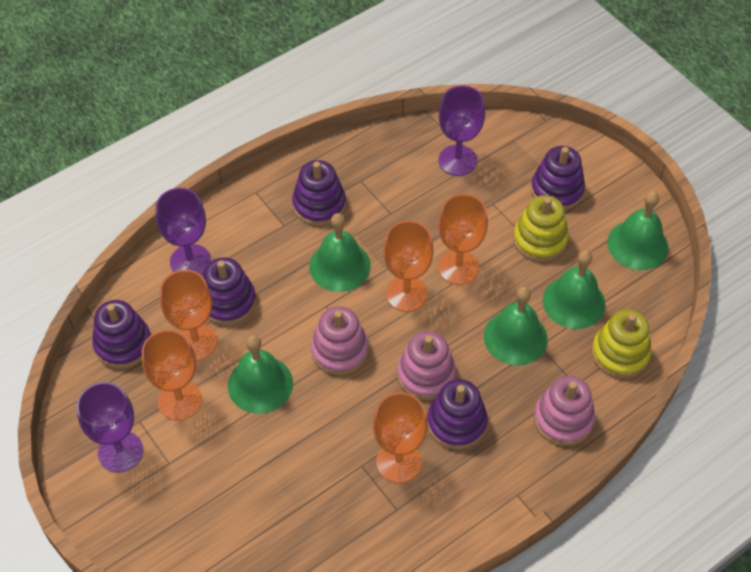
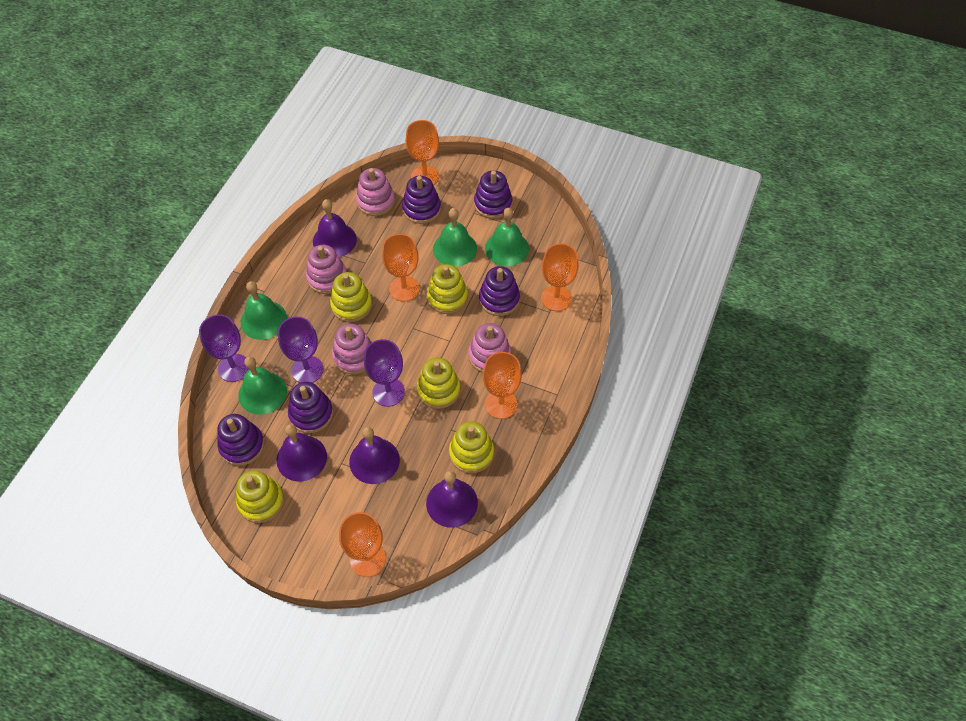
green bell: 5 -> 4
pink stacking toy: 3 -> 4
purple bell: 0 -> 4
yellow stacking toy: 2 -> 5

